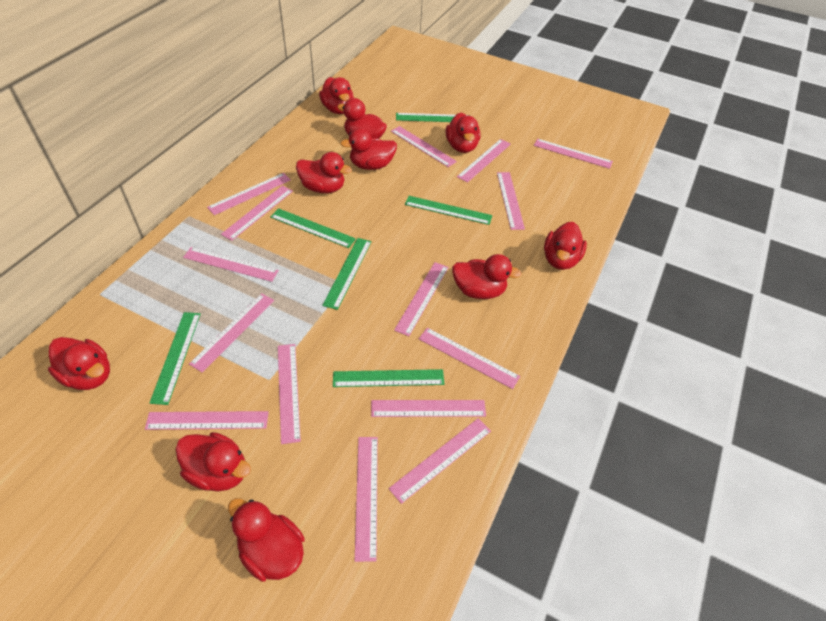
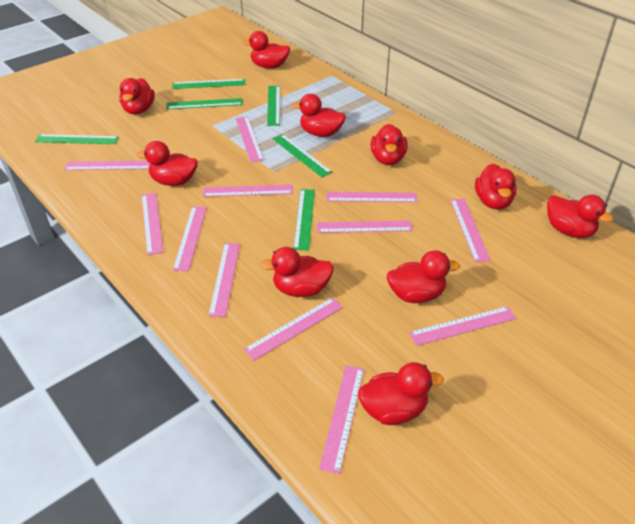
pink ruler: 15 -> 12

